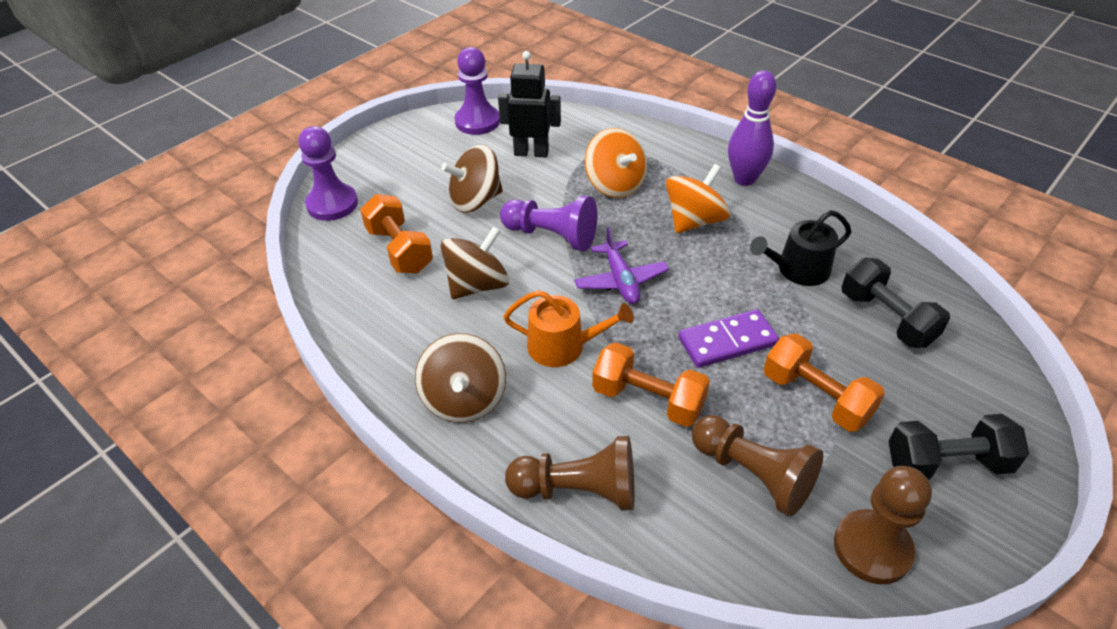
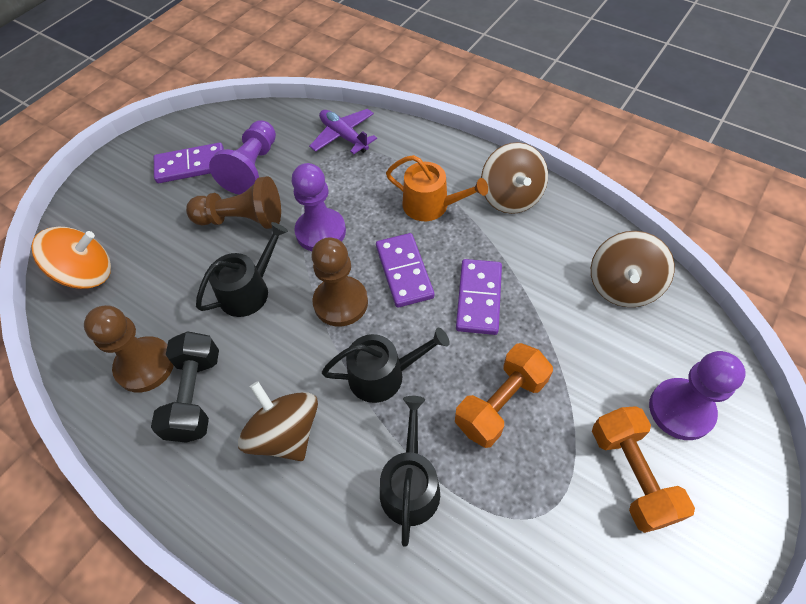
black dumbbell: 2 -> 1
black robot: 1 -> 0
black watering can: 1 -> 3
orange dumbbell: 3 -> 2
orange spinning top: 2 -> 1
purple bowling pin: 1 -> 0
purple domino: 1 -> 3

